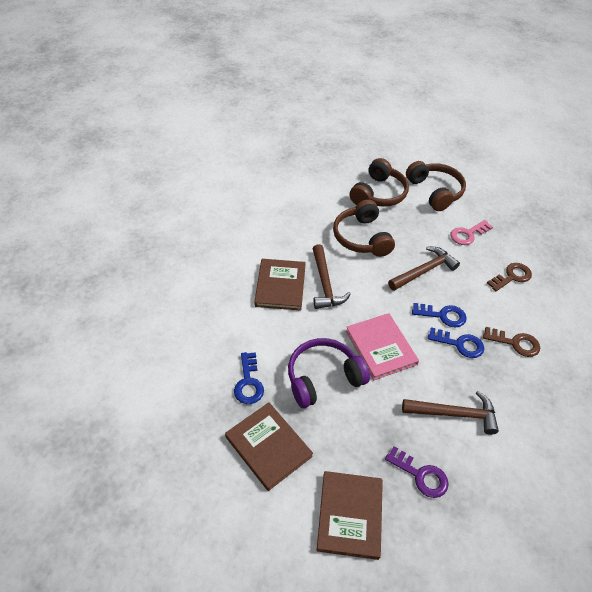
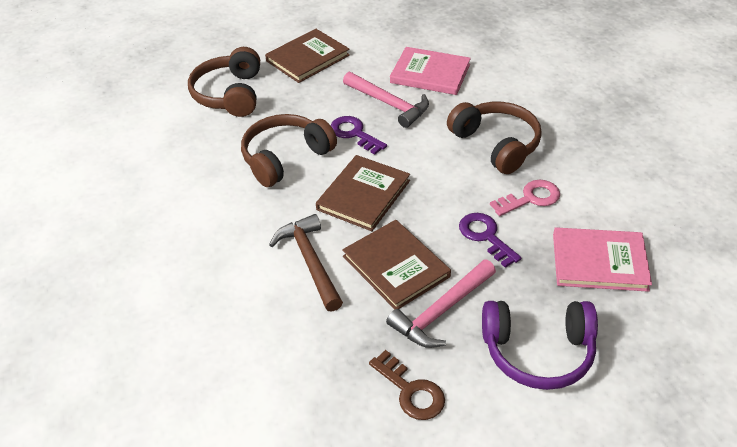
blue key: 3 -> 0
brown hammer: 3 -> 1
brown key: 2 -> 1
pink book: 1 -> 2
pink hammer: 0 -> 2
purple key: 1 -> 2

